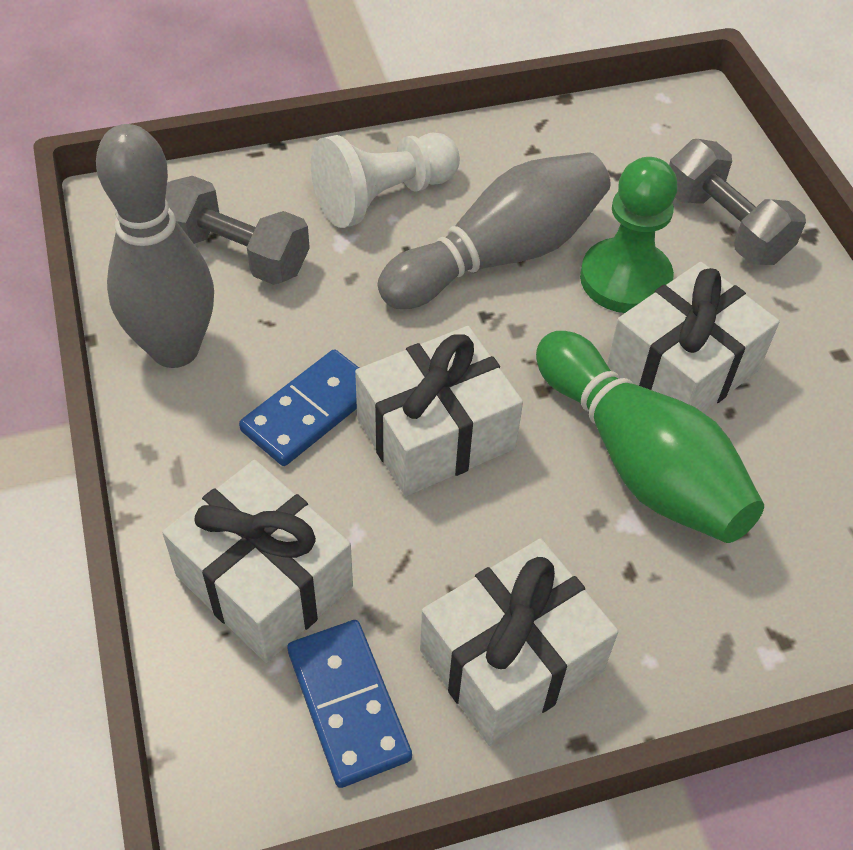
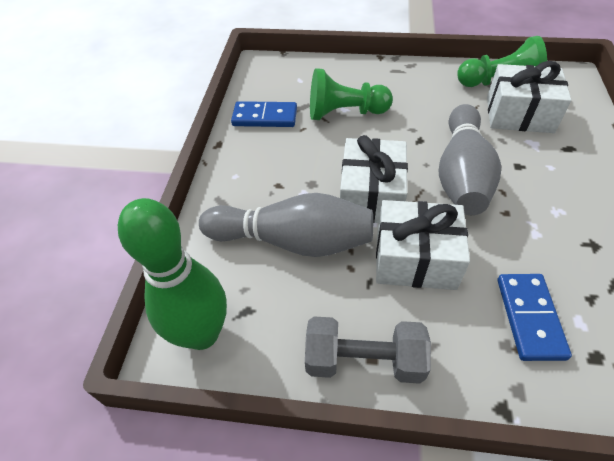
green pawn: 1 -> 2
grey dumbbell: 2 -> 1
white gift: 4 -> 3
white pawn: 1 -> 0

